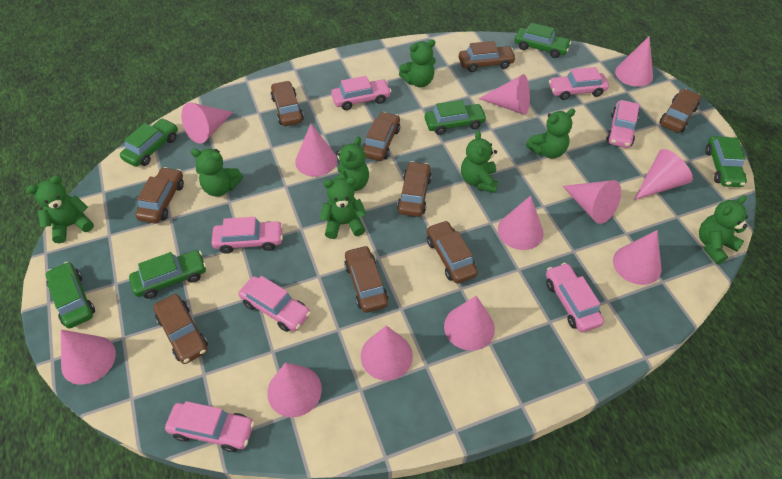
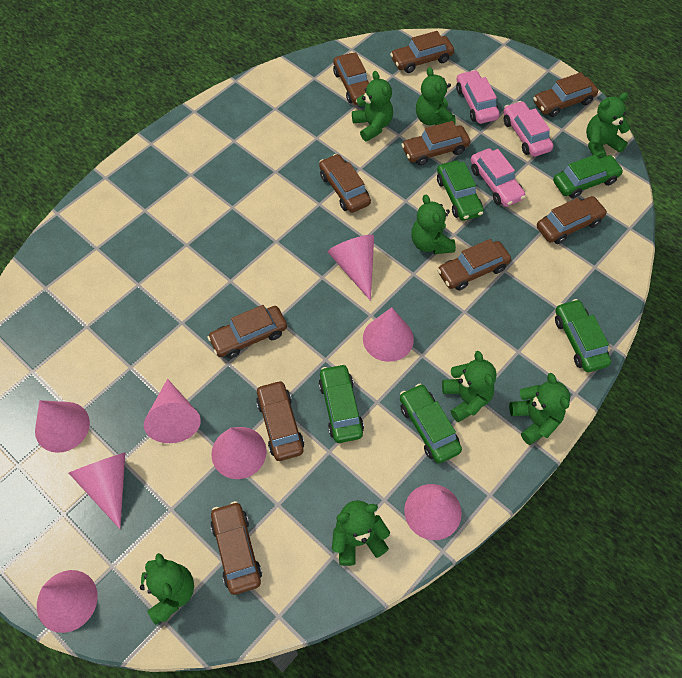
brown car: 9 -> 10
green car: 6 -> 5
pink car: 7 -> 3
pink cone: 12 -> 8

